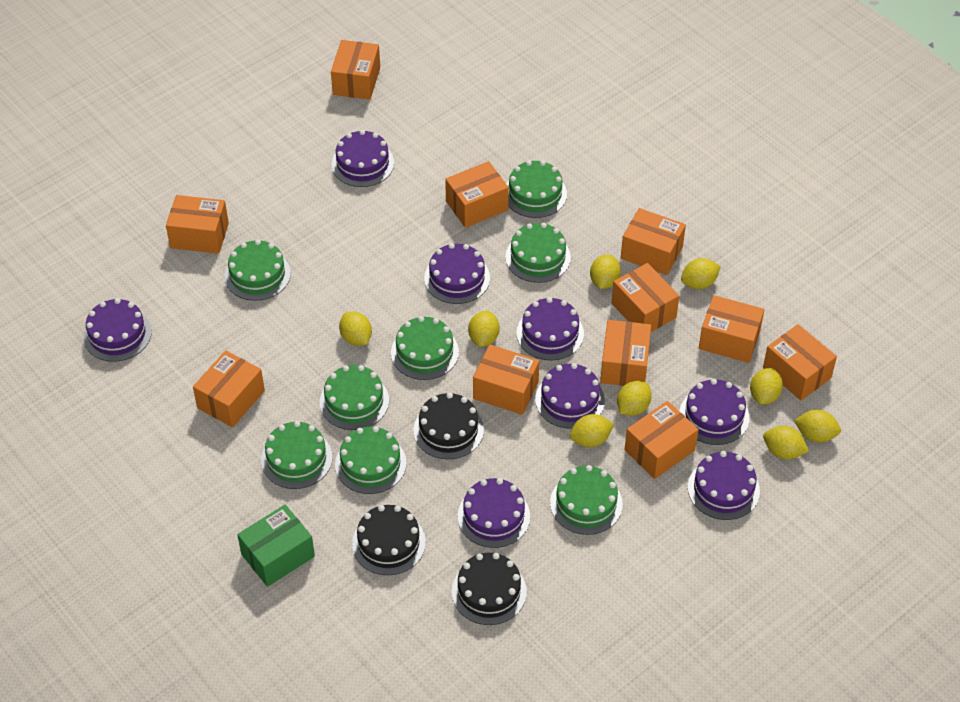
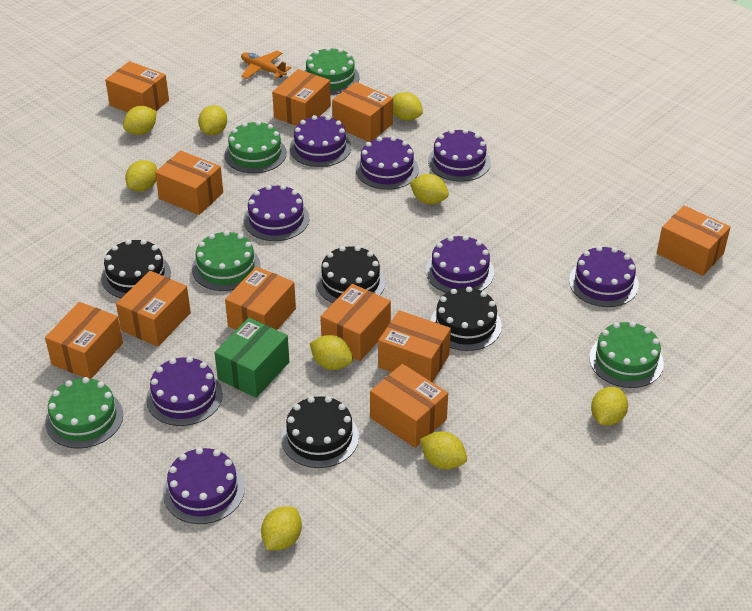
black cake: 3 -> 4
green cake: 8 -> 5
orange plane: 0 -> 1

